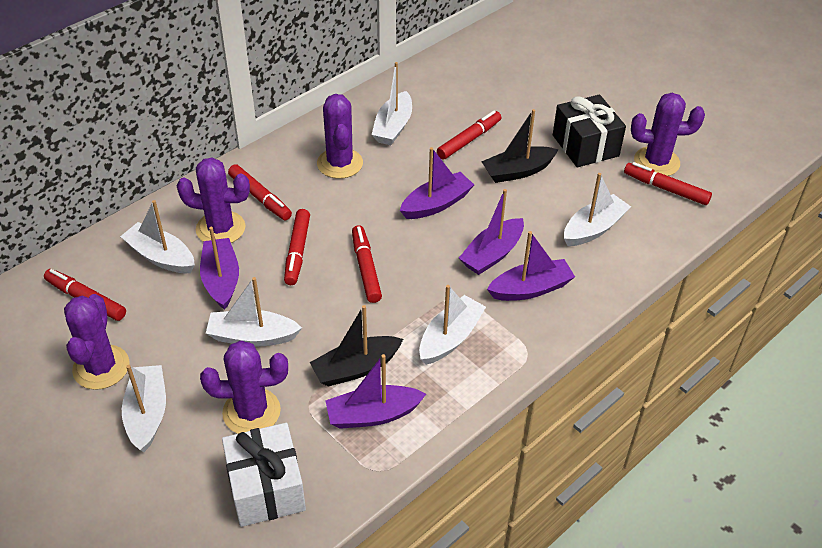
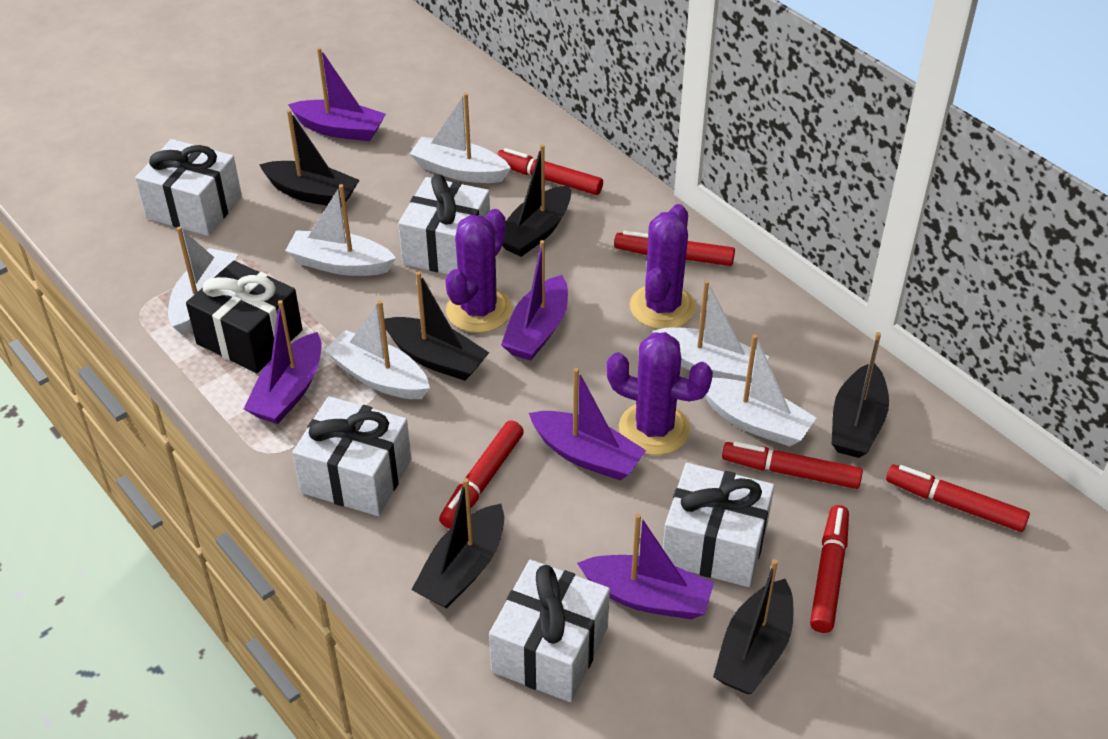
black boat: 2 -> 6
purple cactus: 5 -> 3
white gift: 1 -> 5

